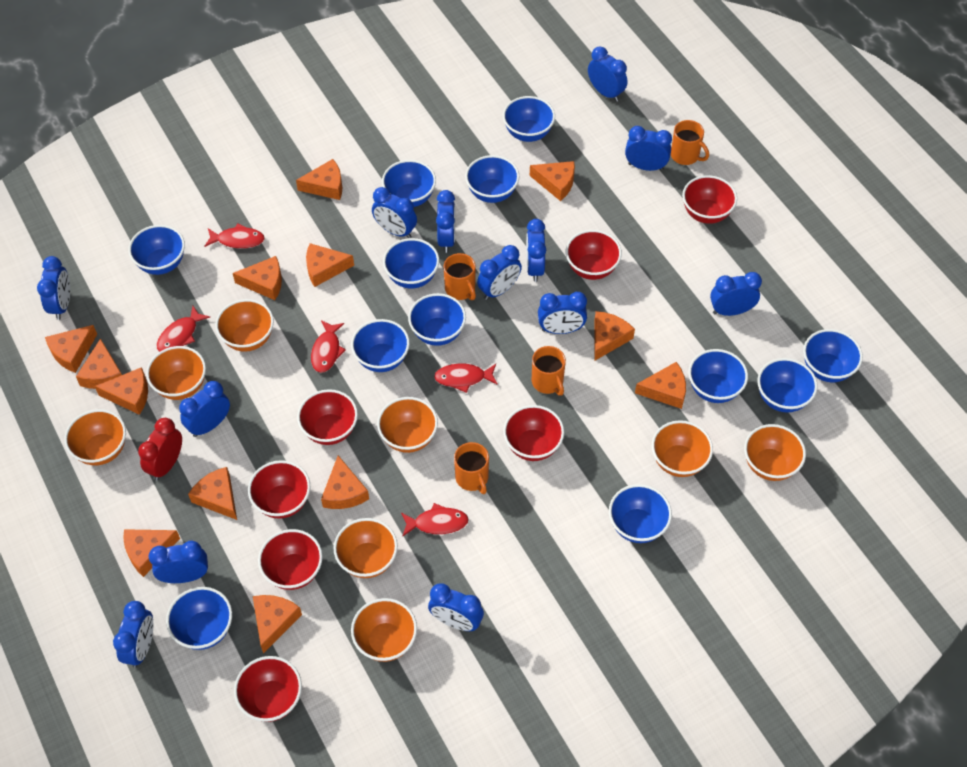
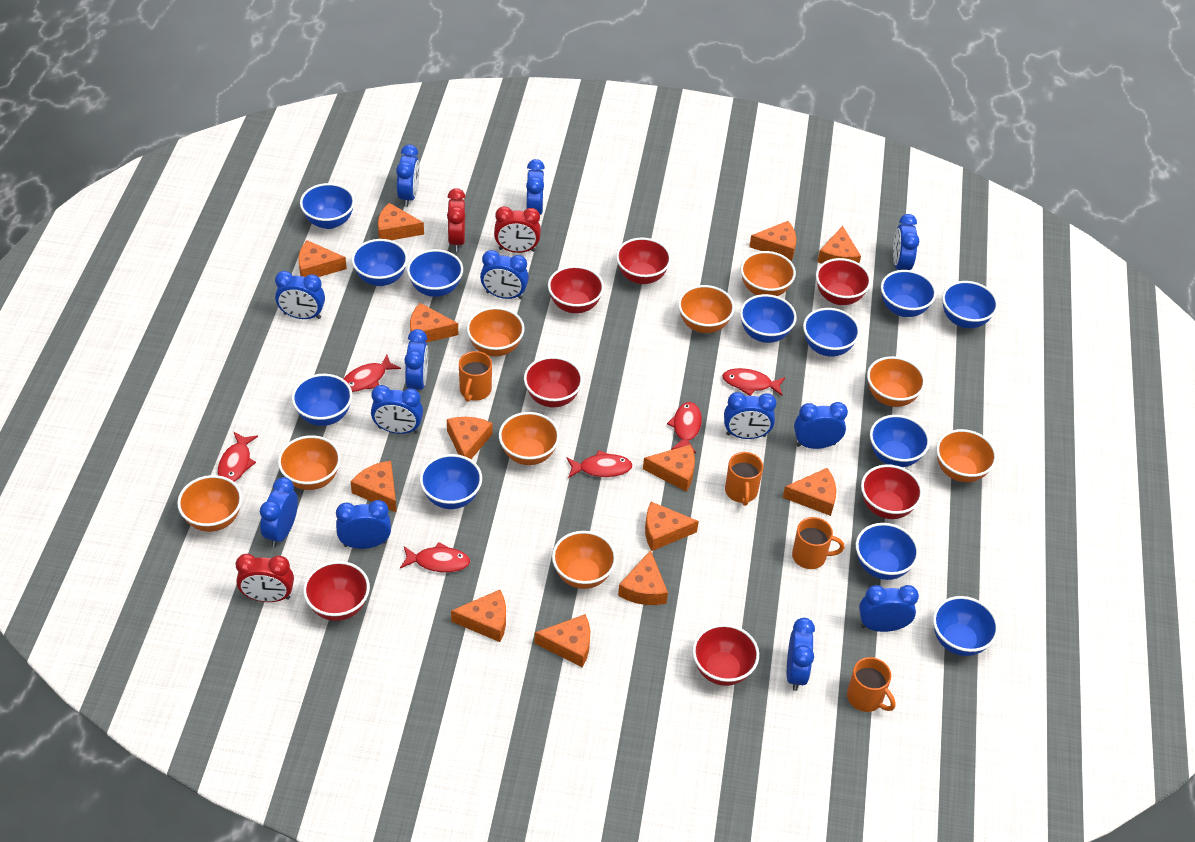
orange bowl: 8 -> 9
red clock: 1 -> 3
red fish: 5 -> 6

